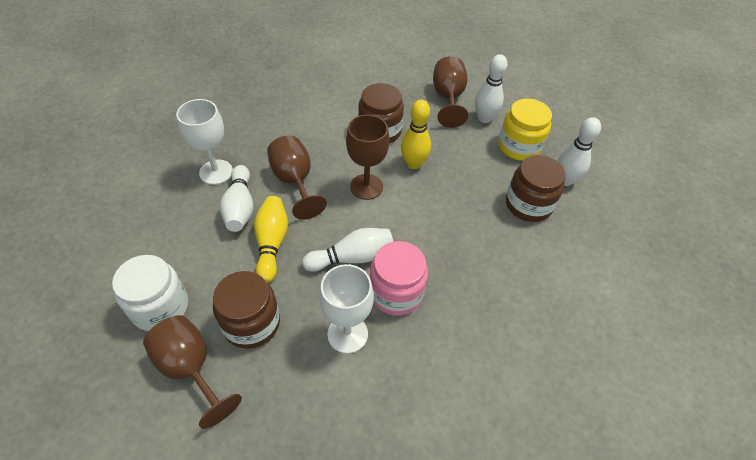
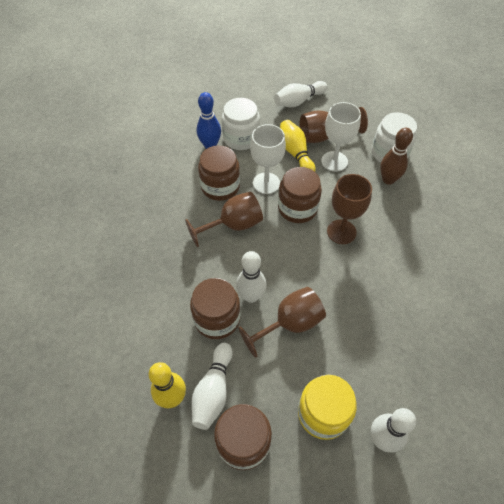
blue bowling pin: 0 -> 1
brown bowling pin: 0 -> 1
brown jar: 3 -> 4
pink jar: 1 -> 0
white jar: 1 -> 2

